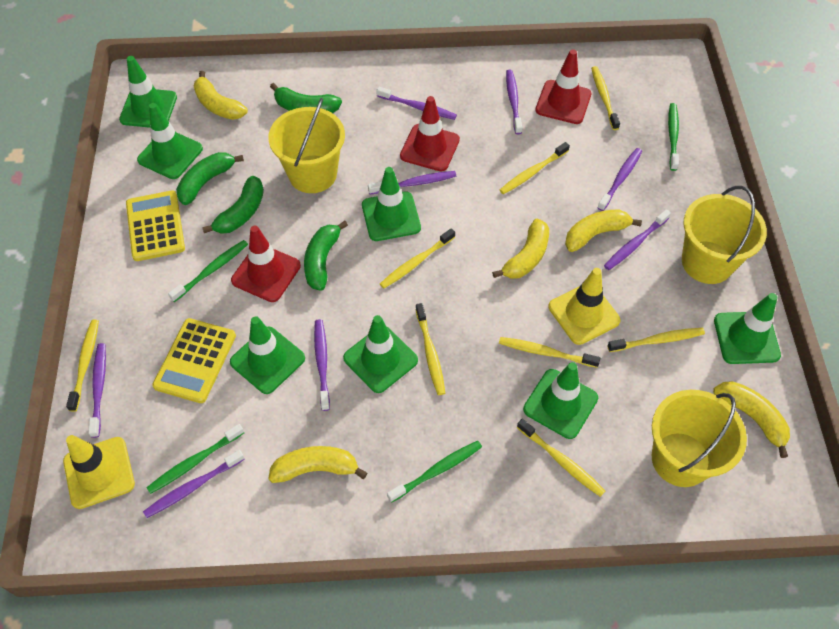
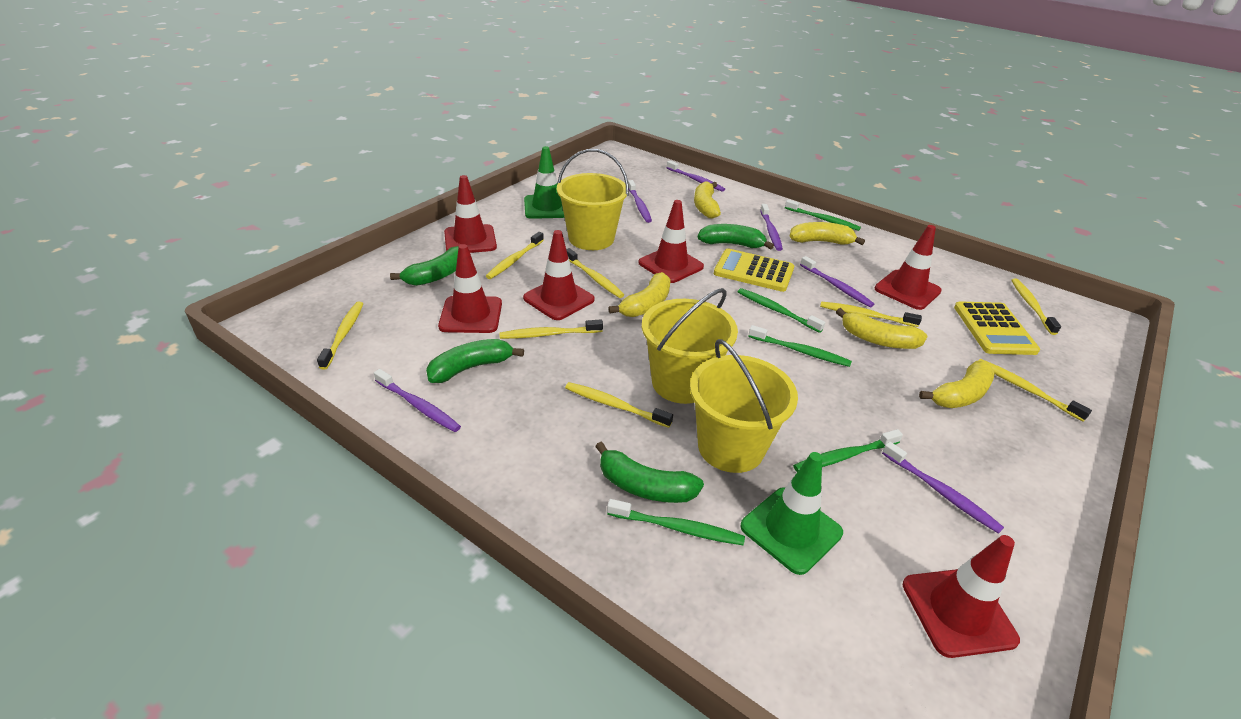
green toothbrush: 4 -> 5
green traffic cone: 7 -> 2
purple toothbrush: 8 -> 6
red traffic cone: 3 -> 6
yellow traffic cone: 2 -> 0

